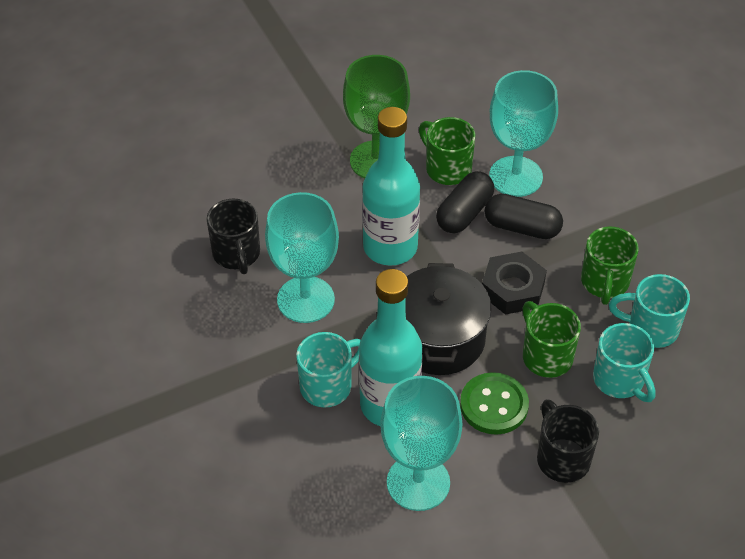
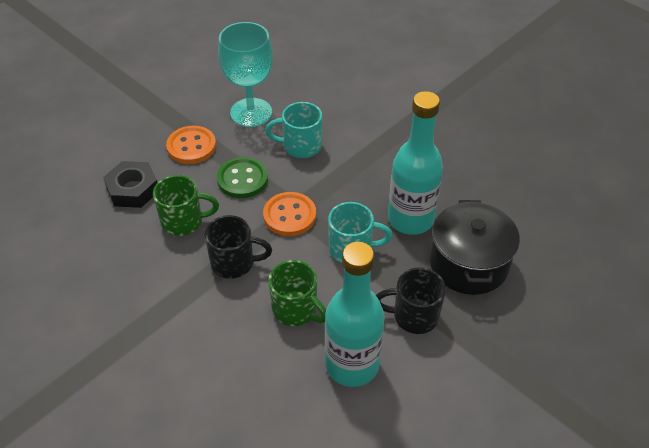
black capsule: 2 -> 0
green goblet: 1 -> 0
green mug: 3 -> 2
orange button: 0 -> 2
turquoise goblet: 3 -> 1
turquoise mug: 3 -> 2

